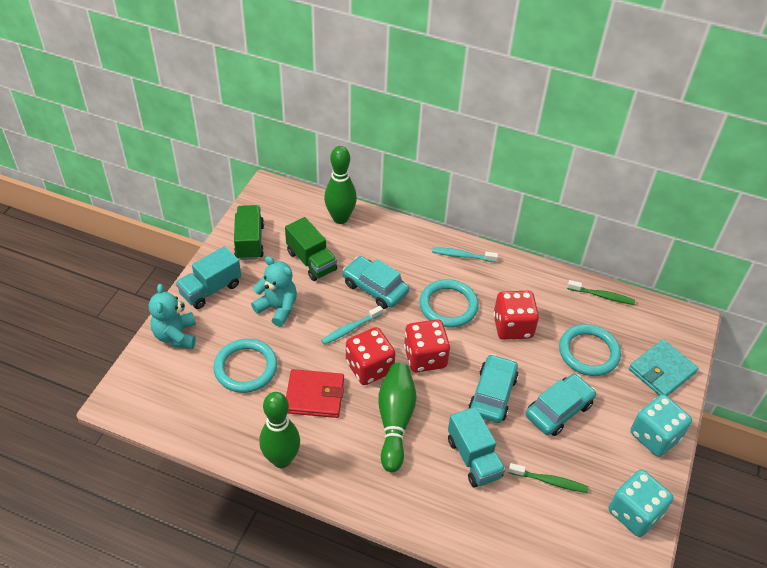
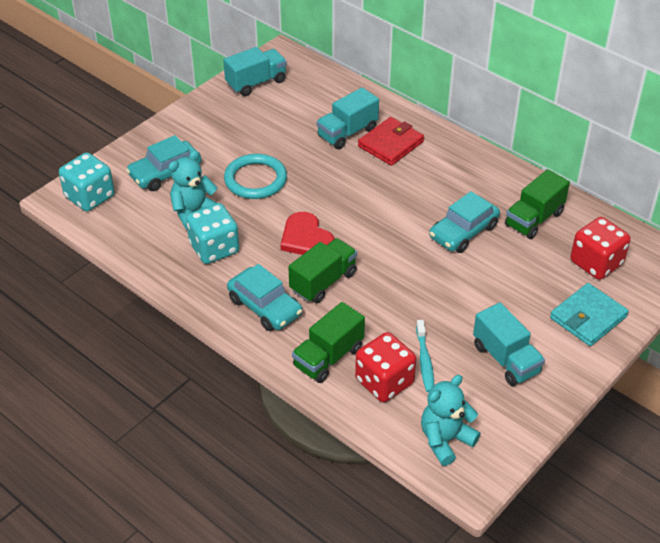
green bowling pin: 3 -> 0
green toothbrush: 2 -> 0
green truck: 2 -> 3
red dice: 3 -> 2
red heart: 0 -> 1
turquoise ring: 3 -> 1
turquoise toothbrush: 2 -> 1
turquoise truck: 2 -> 3

